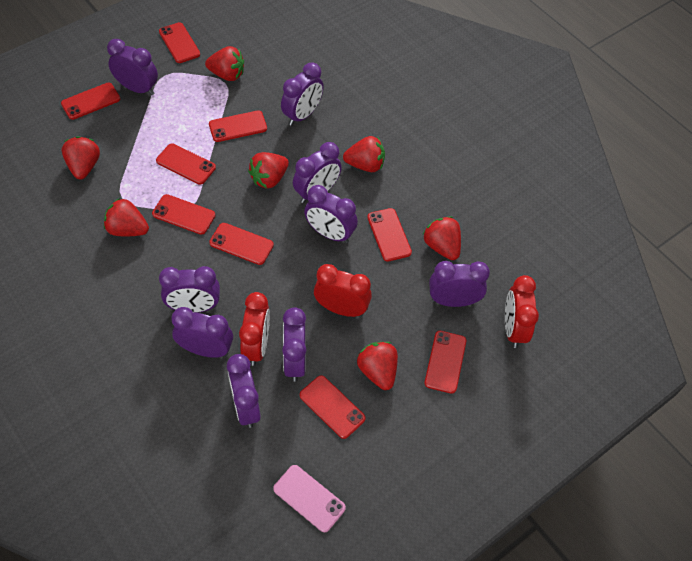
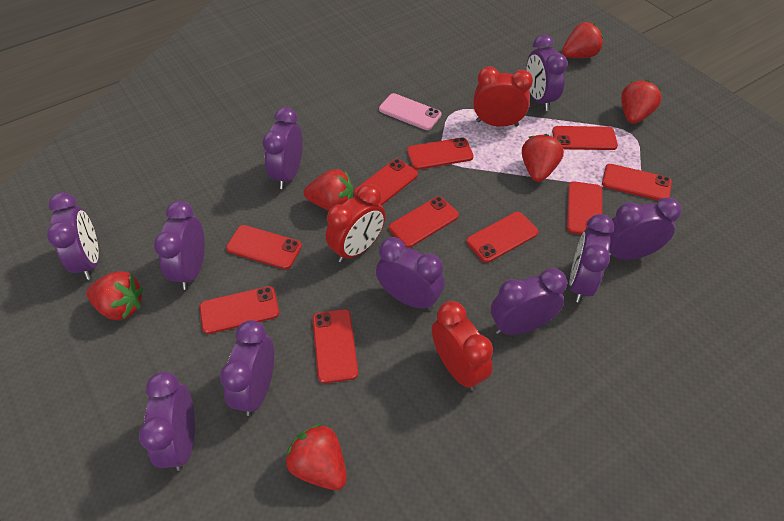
purple clock: 9 -> 10
red phone: 9 -> 10
red strawberry: 7 -> 6

